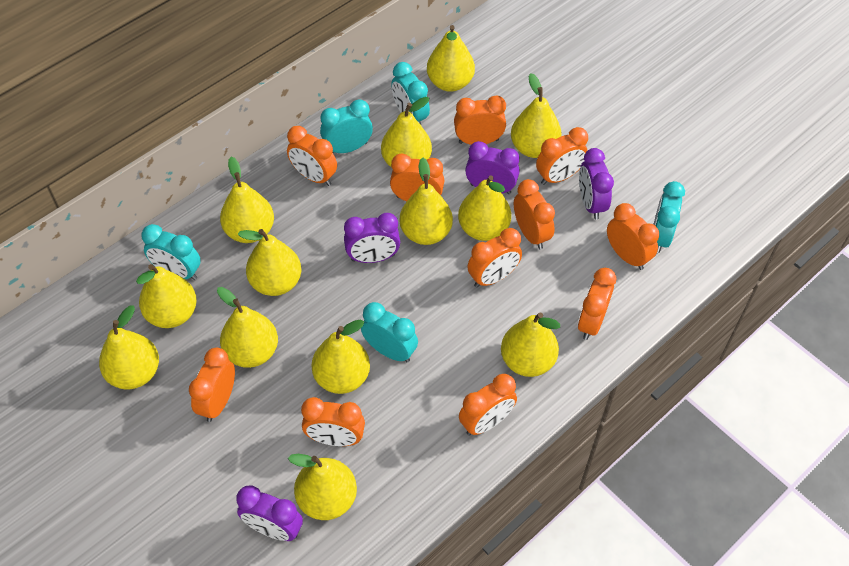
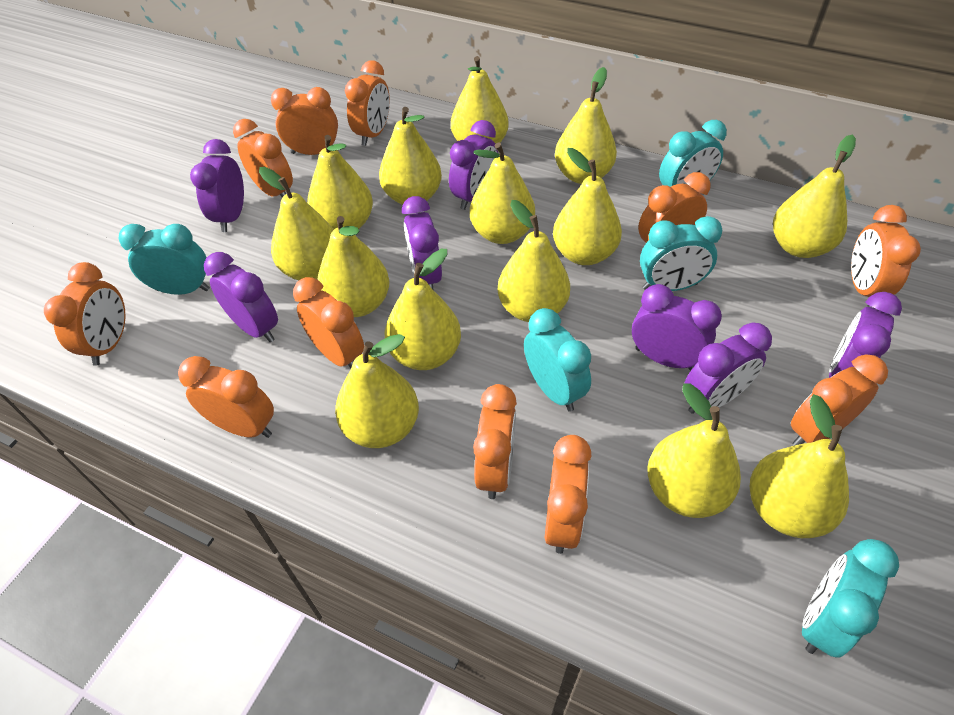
purple clock: 4 -> 7
yellow pear: 13 -> 14

